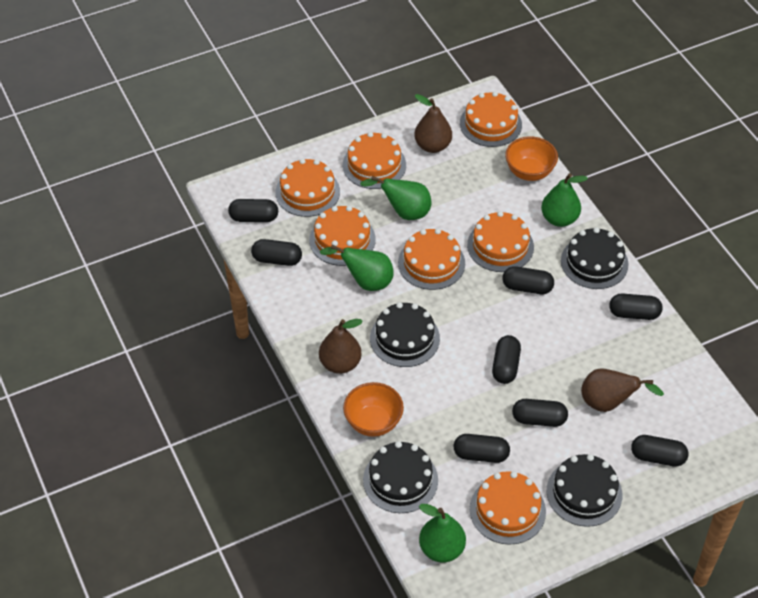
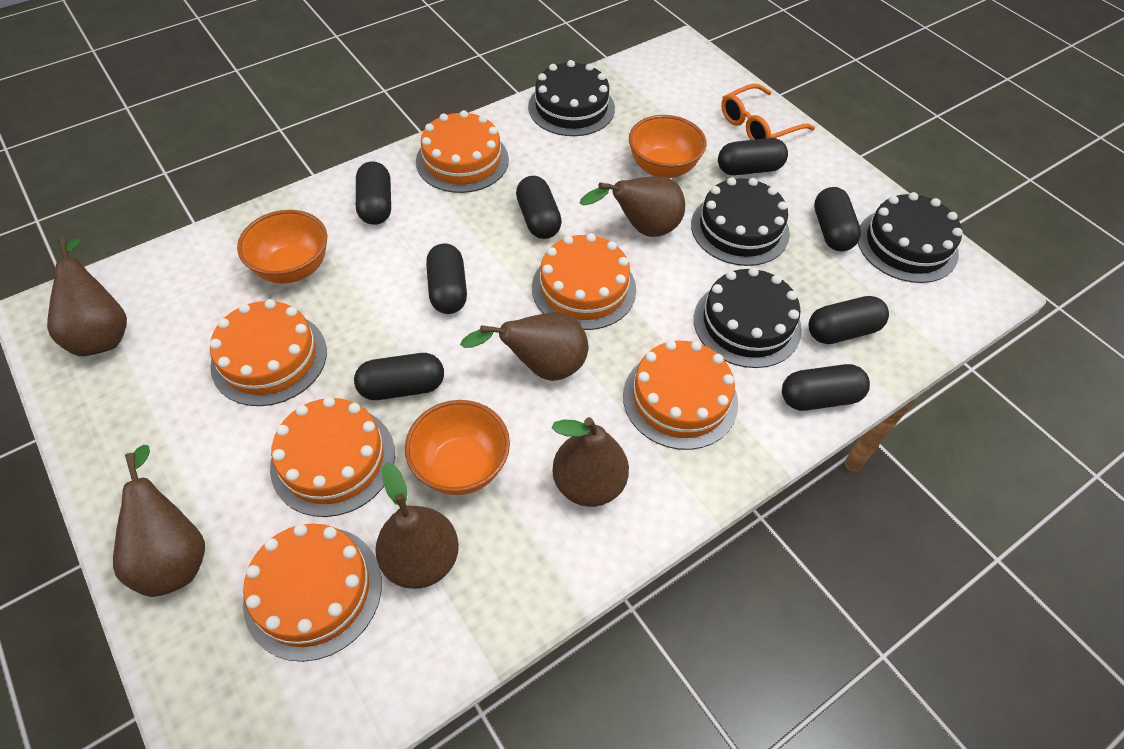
brown pear: 3 -> 6
green pear: 4 -> 0
orange bowl: 2 -> 3
orange cake: 7 -> 6
orange glasses: 0 -> 1

